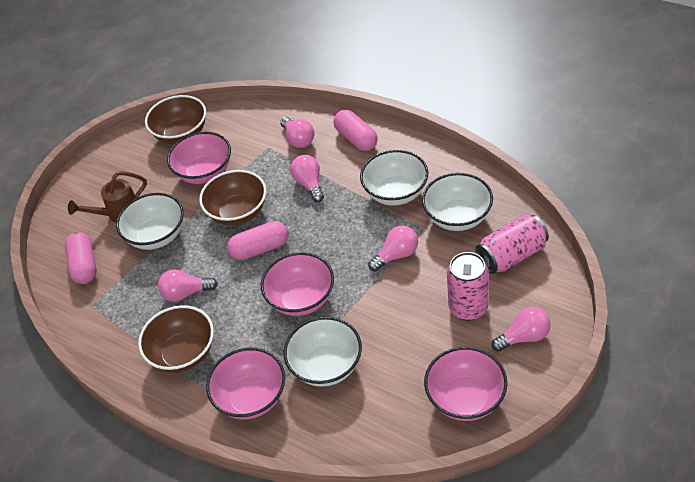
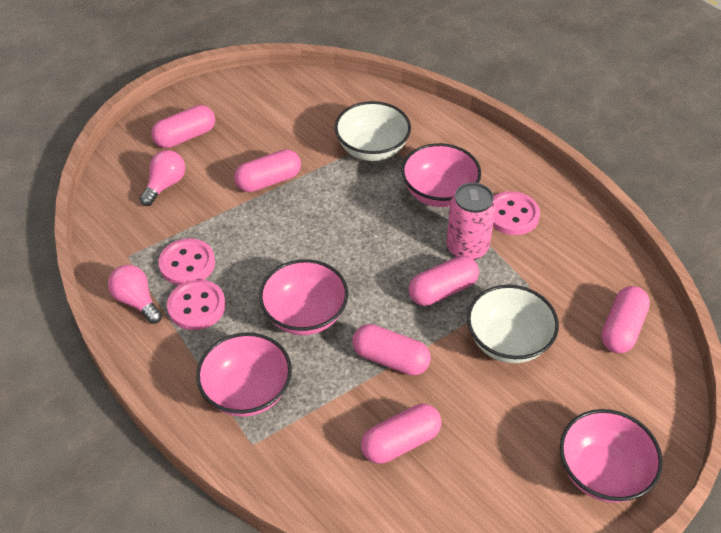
brown bowl: 3 -> 0
brown watering can: 1 -> 0
pink button: 0 -> 3
pink can: 2 -> 1
pink capsule: 3 -> 6
pink light bulb: 5 -> 2
white bowl: 4 -> 2

